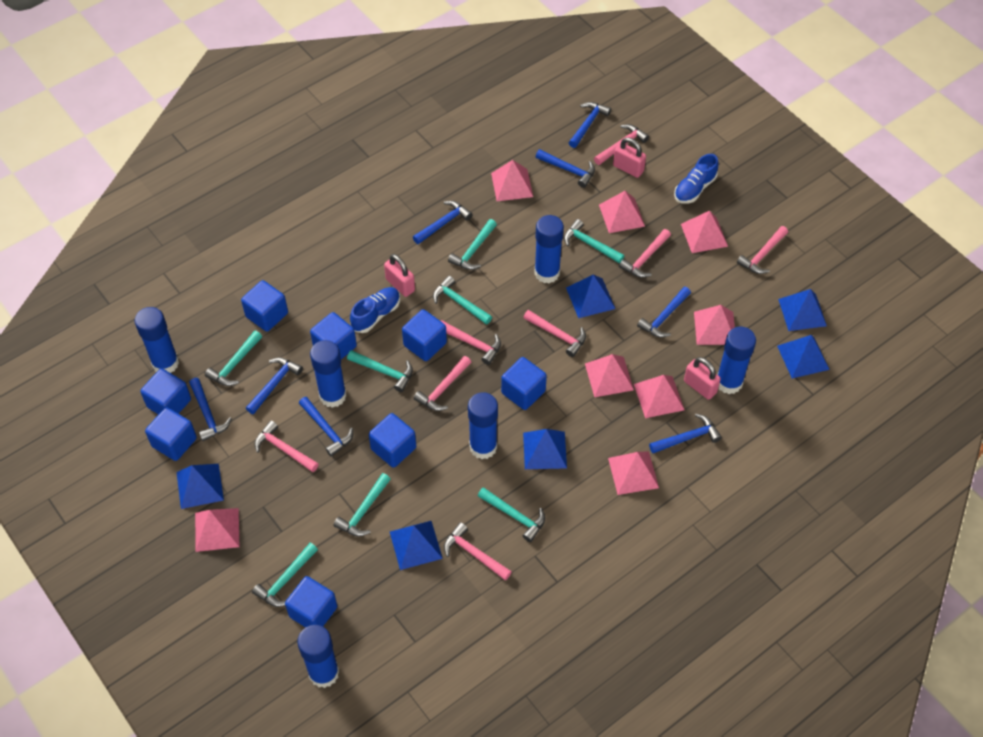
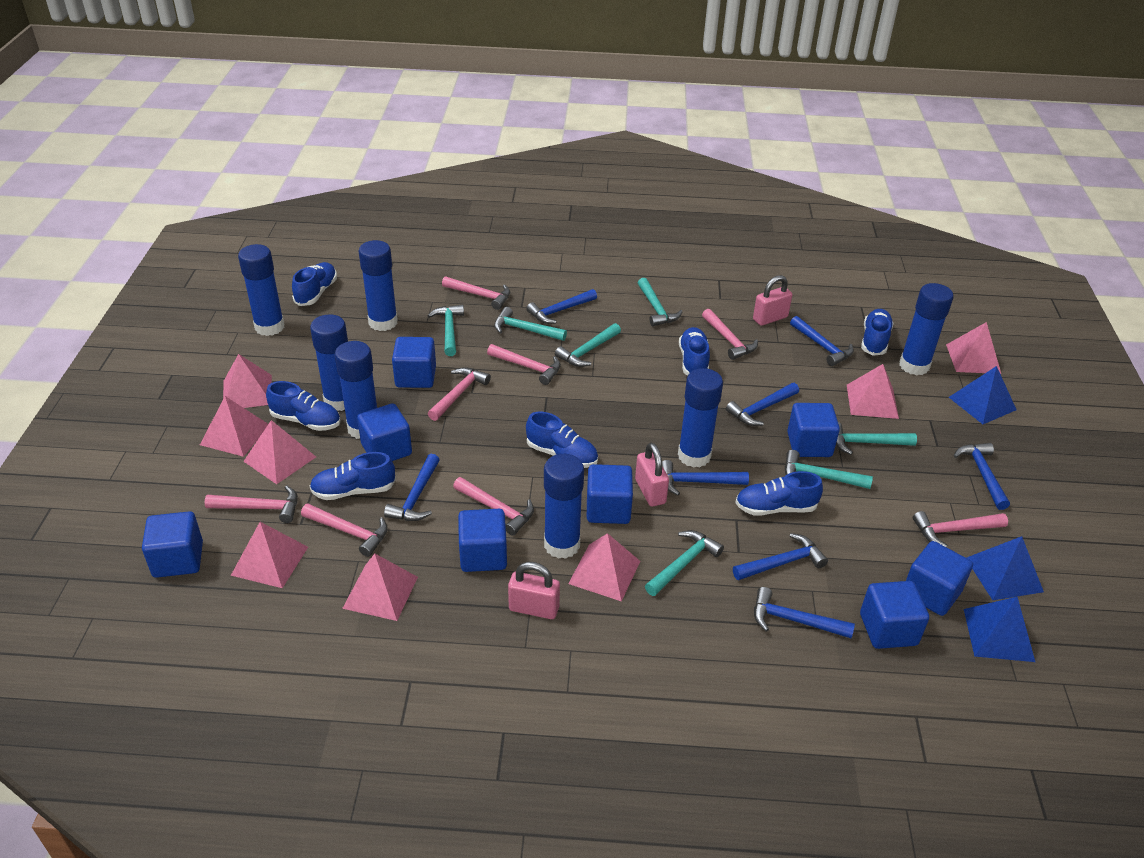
blue glue stick: 6 -> 7
blue pyramid: 6 -> 3
blue shoe: 2 -> 7
turquoise hammer: 8 -> 7

